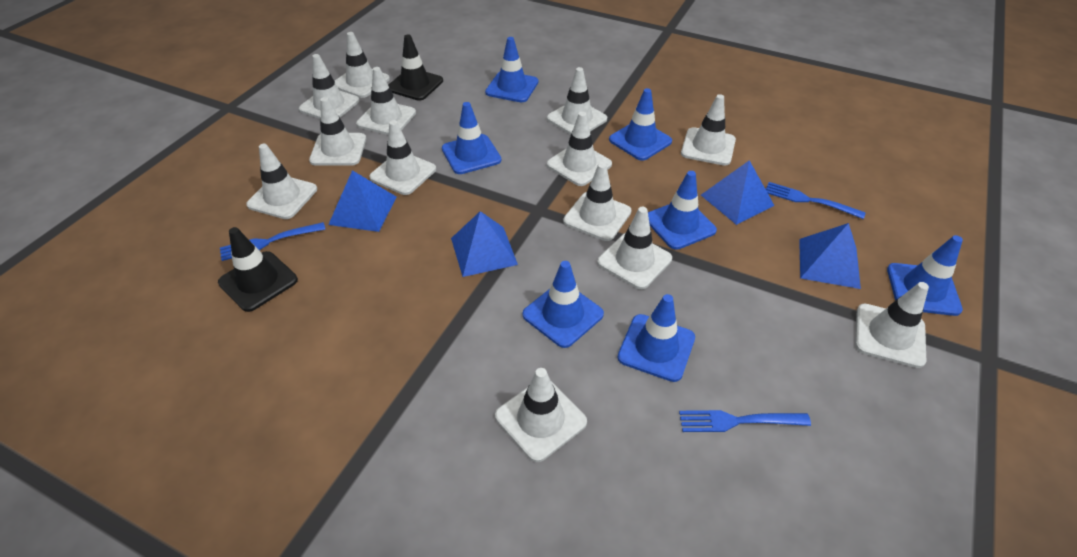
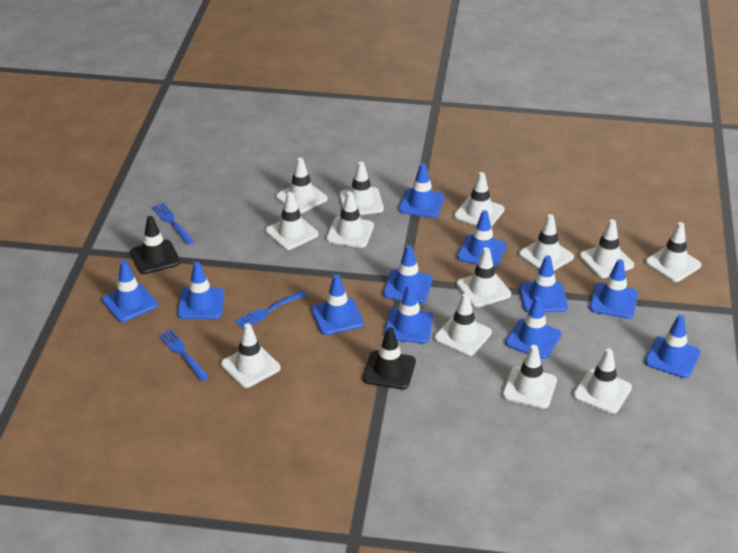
blue pyramid: 4 -> 0
blue traffic cone: 7 -> 11

